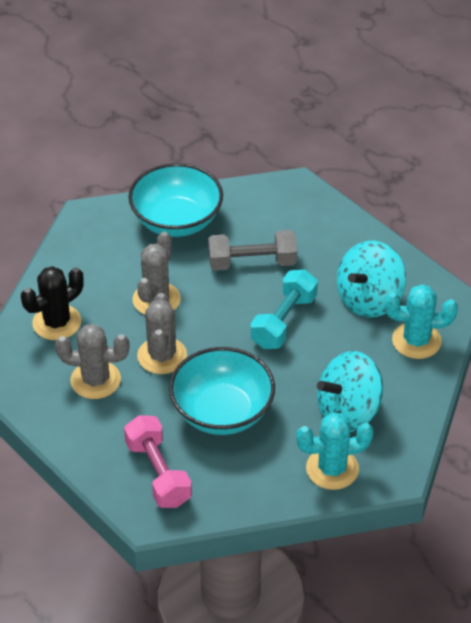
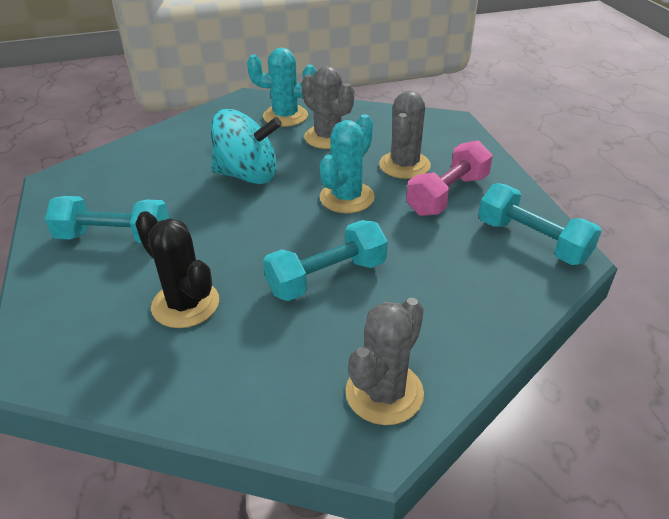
grey dumbbell: 1 -> 0
turquoise bowl: 2 -> 0
turquoise dumbbell: 1 -> 3
turquoise spinning top: 2 -> 1

